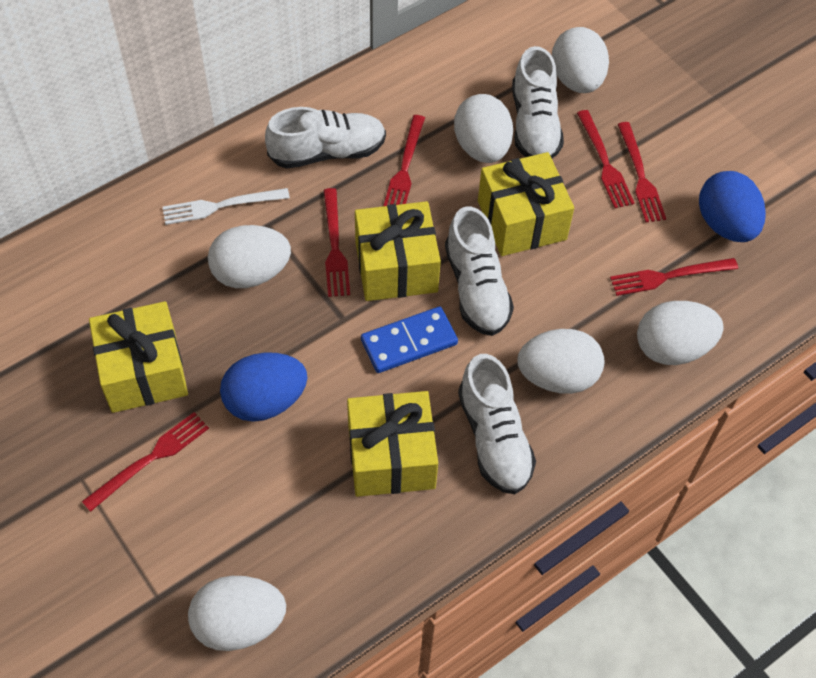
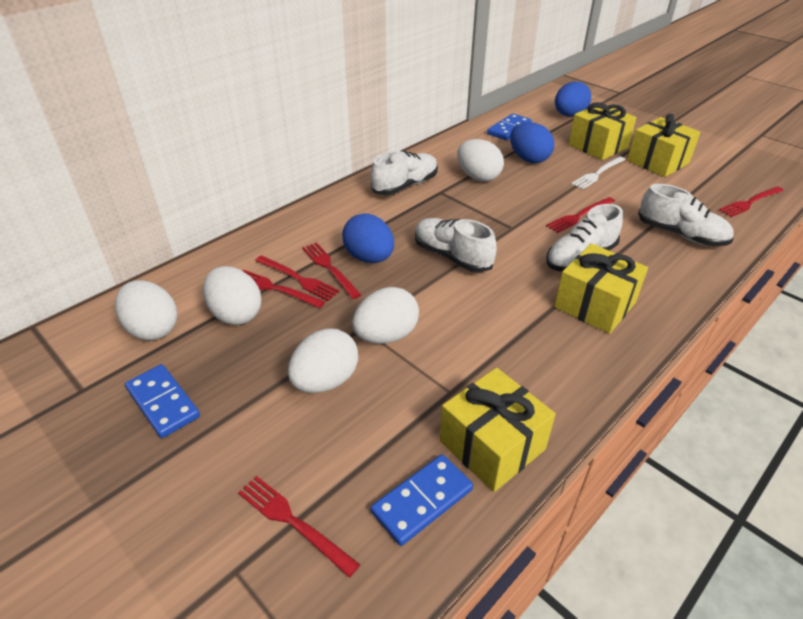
blue domino: 1 -> 3
blue egg: 2 -> 3
white egg: 6 -> 5

